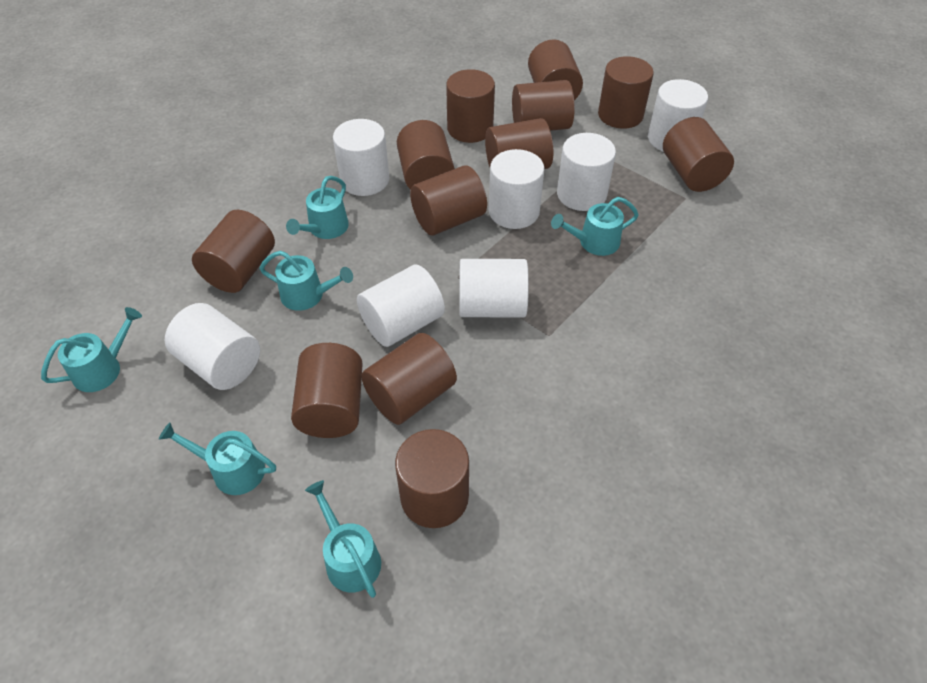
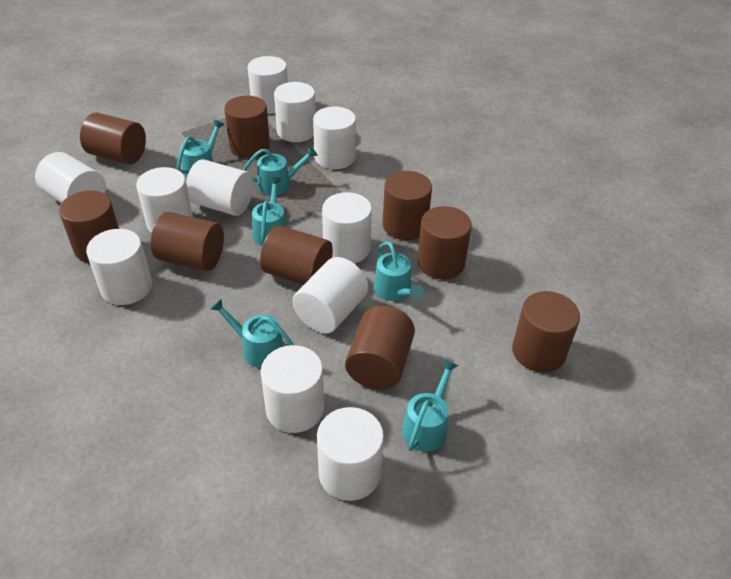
brown cylinder: 12 -> 9
white cylinder: 7 -> 11

